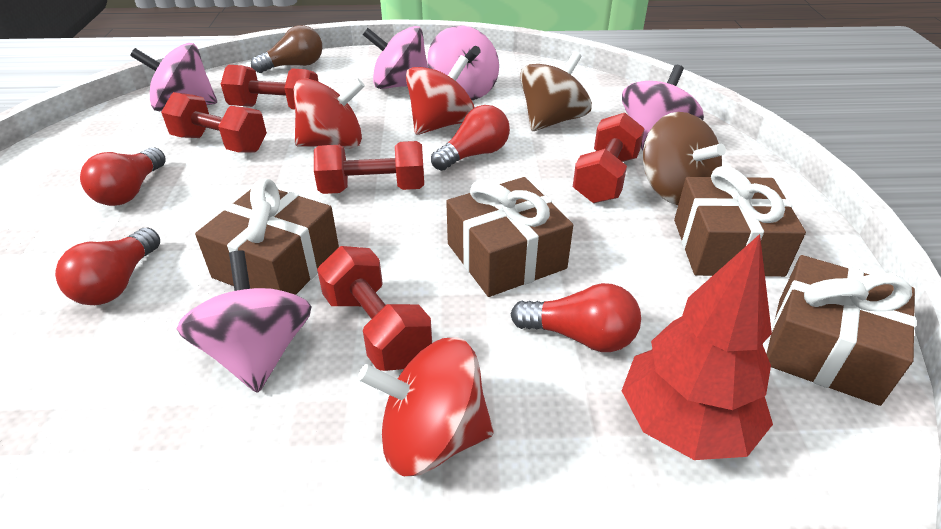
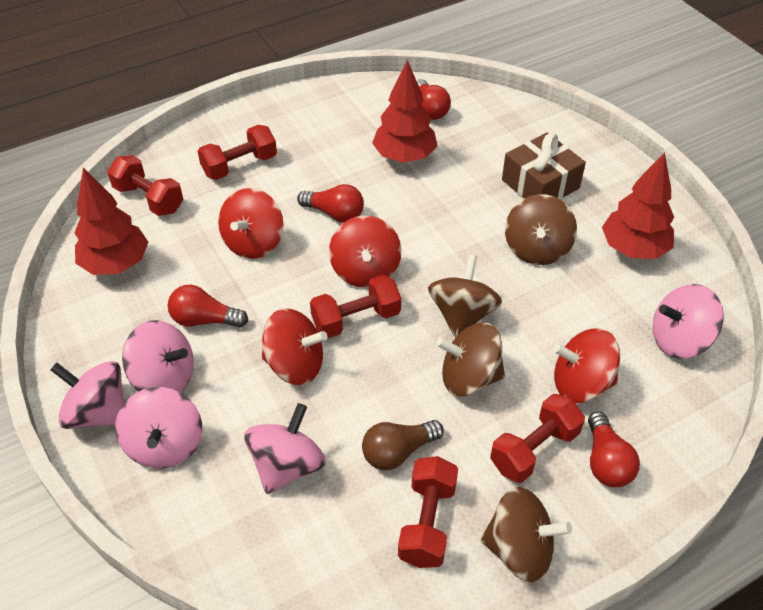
brown gift: 4 -> 1
brown spinning top: 2 -> 4
red spinning top: 3 -> 4
red tree: 1 -> 3

